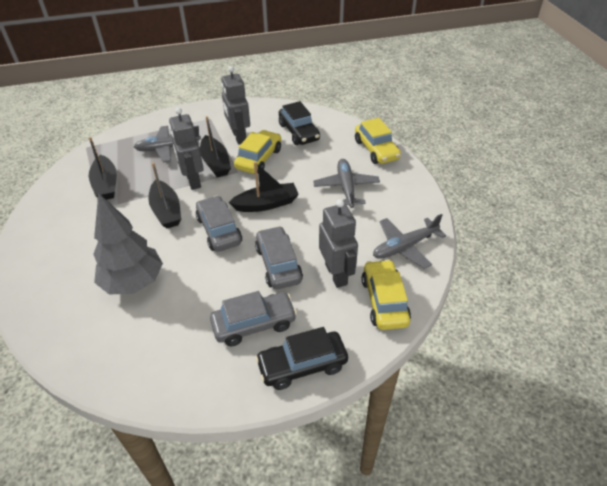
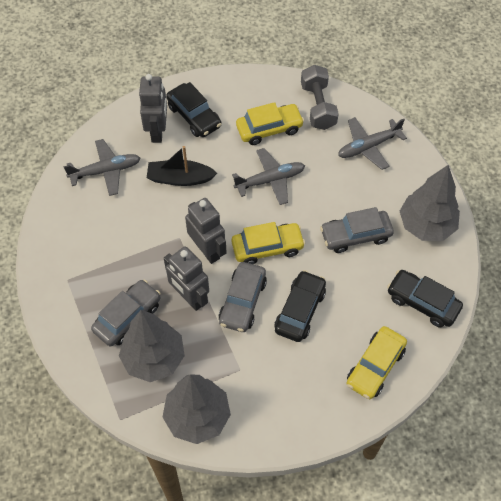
black boat: 4 -> 1
black car: 2 -> 3
grey dumbbell: 0 -> 1
grey tree: 1 -> 3

